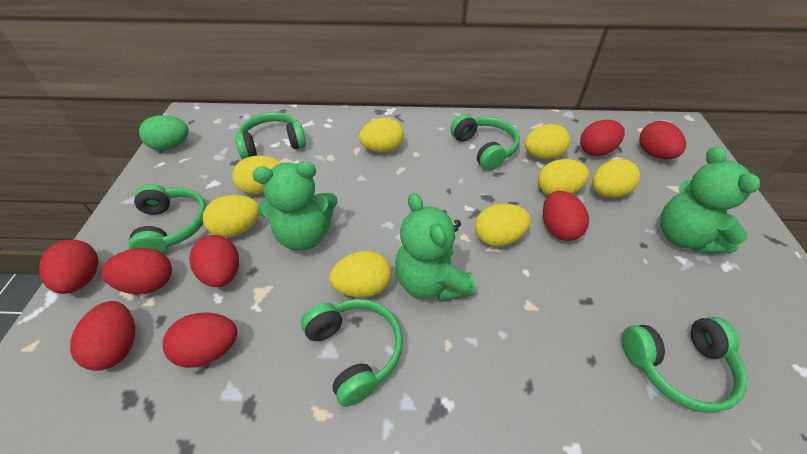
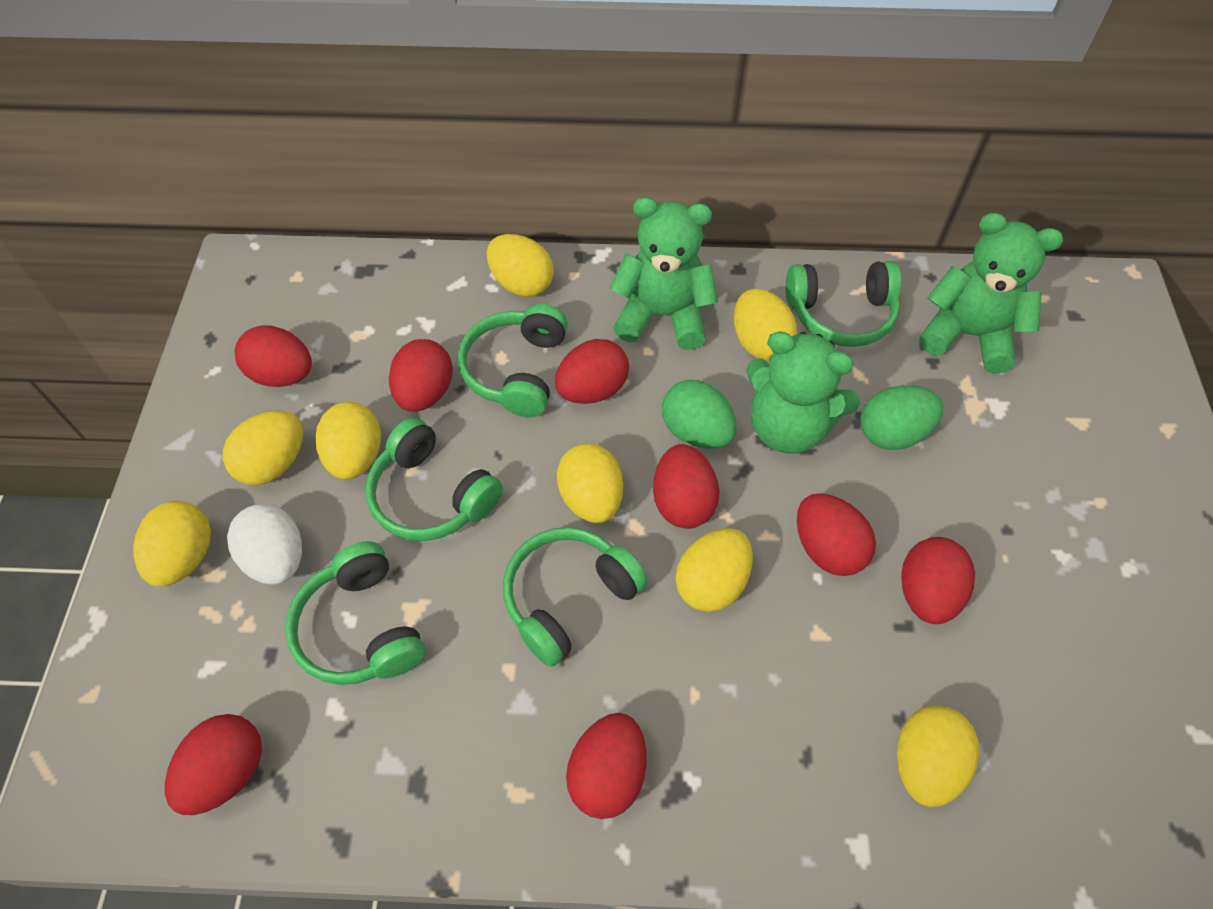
green egg: 1 -> 2
white egg: 0 -> 1

